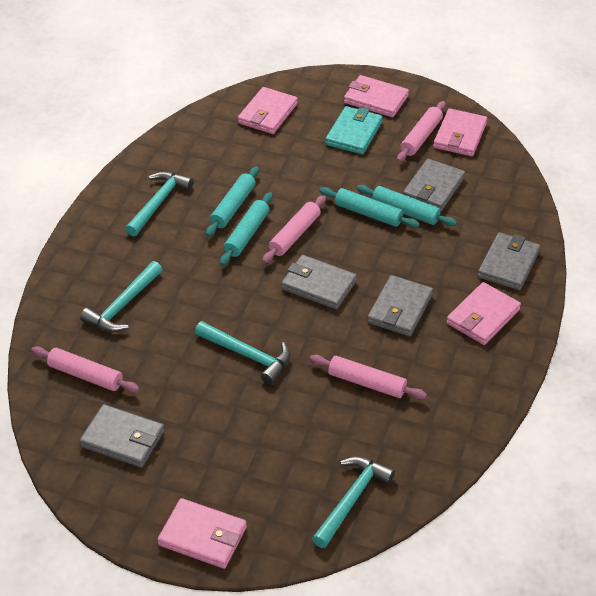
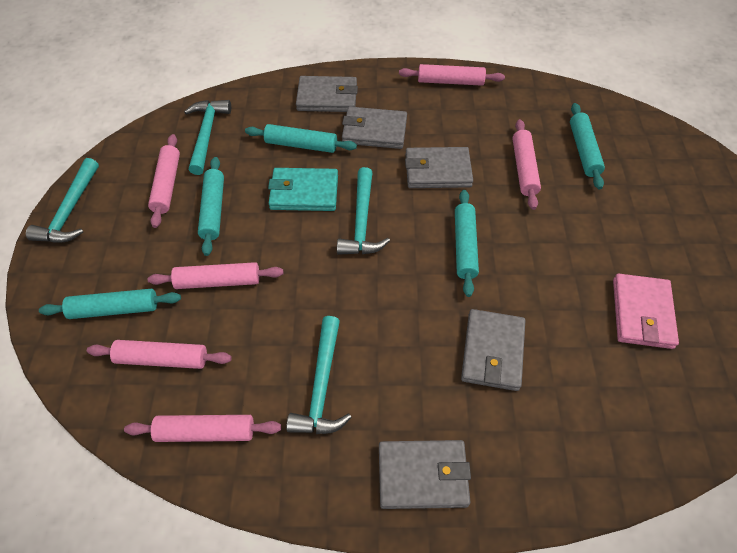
pink rolling pin: 4 -> 6
pink wallet: 5 -> 1
turquoise rolling pin: 4 -> 5

